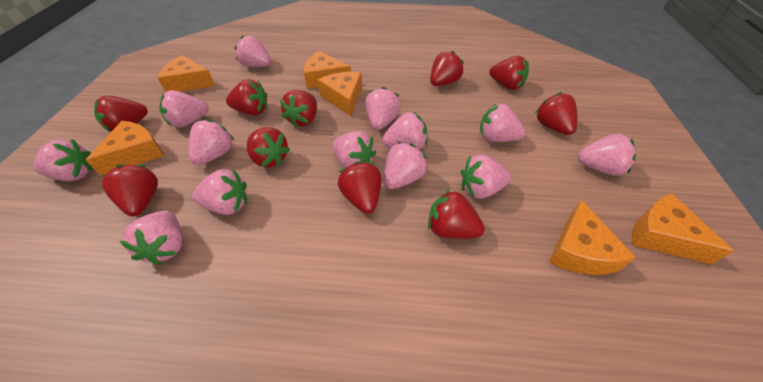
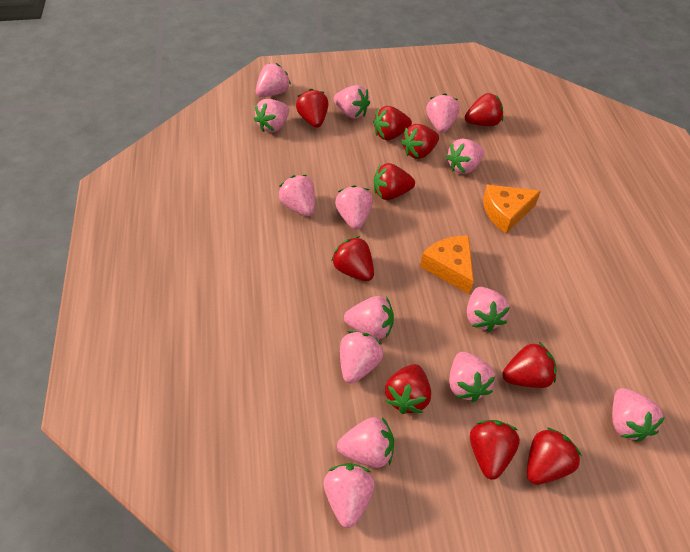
orange cheese: 6 -> 2
pink strawberry: 13 -> 14

